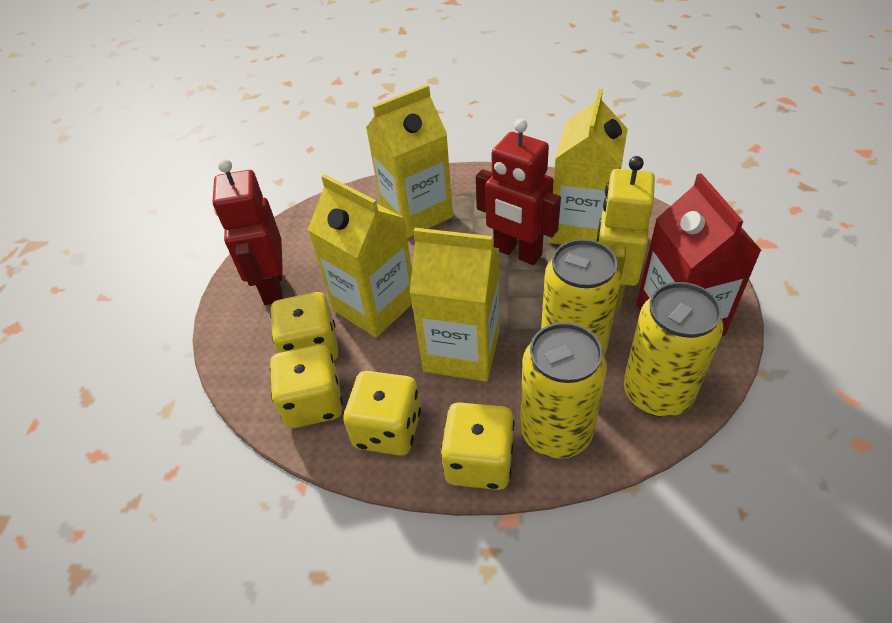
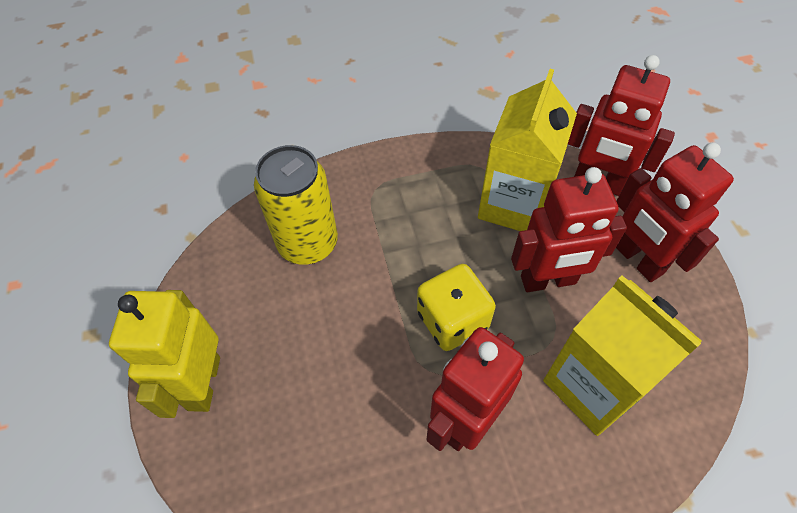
red carton: 1 -> 0
red robot: 2 -> 4
yellow can: 3 -> 1
yellow carton: 4 -> 2
yellow dice: 4 -> 1

